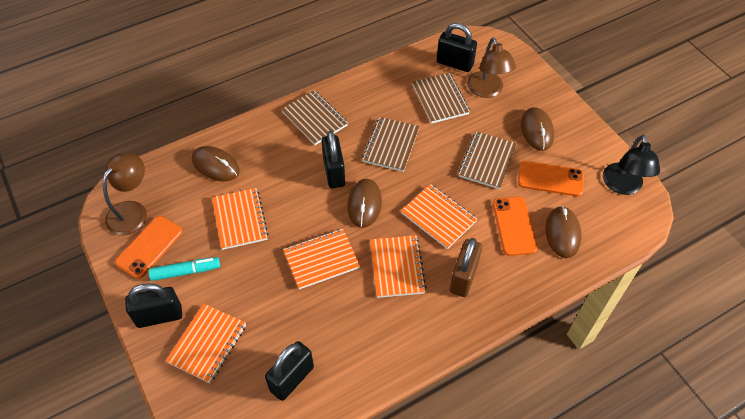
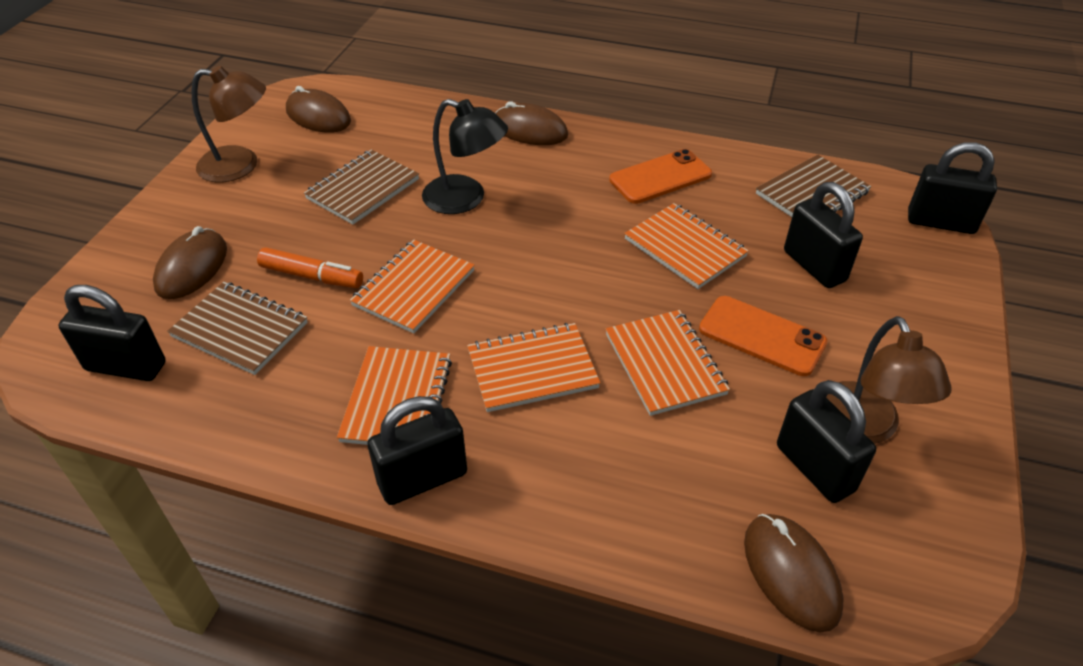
black padlock: 4 -> 5
brown notebook: 4 -> 3
brown padlock: 1 -> 0
orange marker: 0 -> 1
orange phone: 3 -> 2
turquoise marker: 1 -> 0

